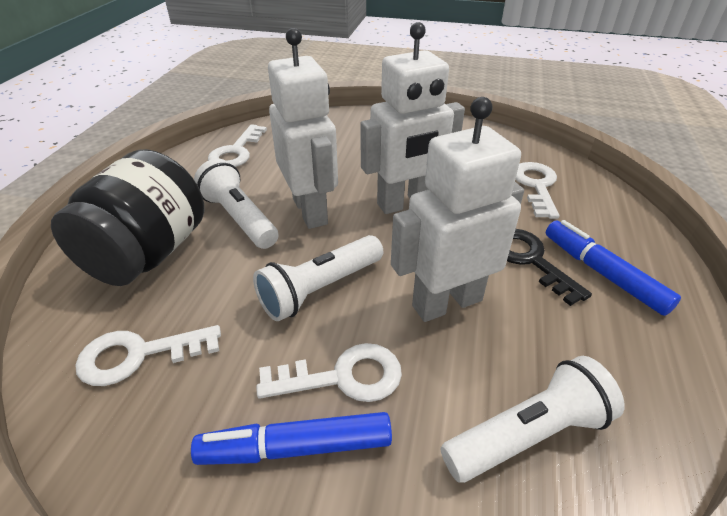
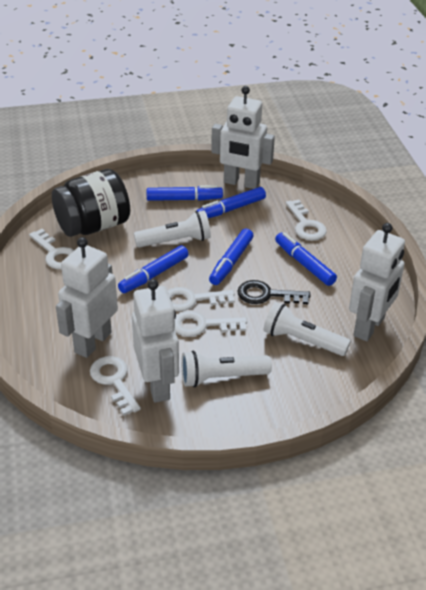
blue marker: 2 -> 5
white key: 4 -> 5
white robot: 3 -> 4

